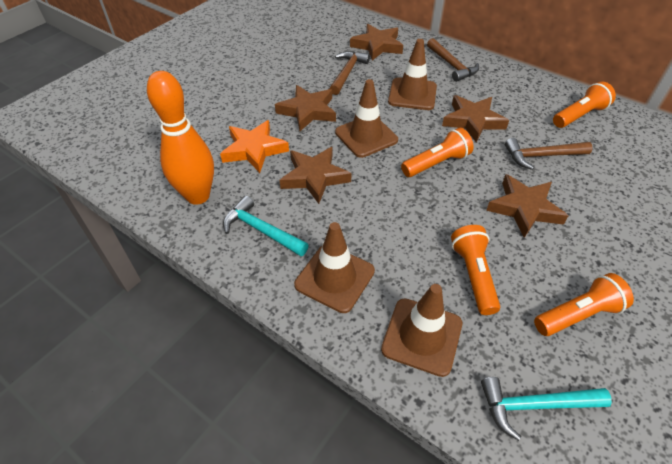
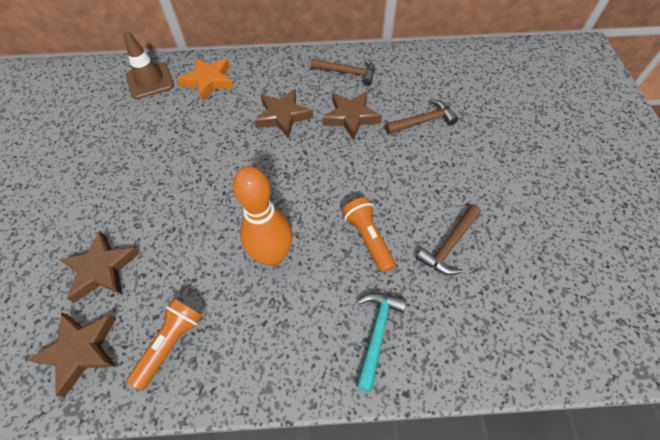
brown star: 5 -> 4
brown traffic cone: 4 -> 1
orange flashlight: 4 -> 2
turquoise hammer: 2 -> 1

